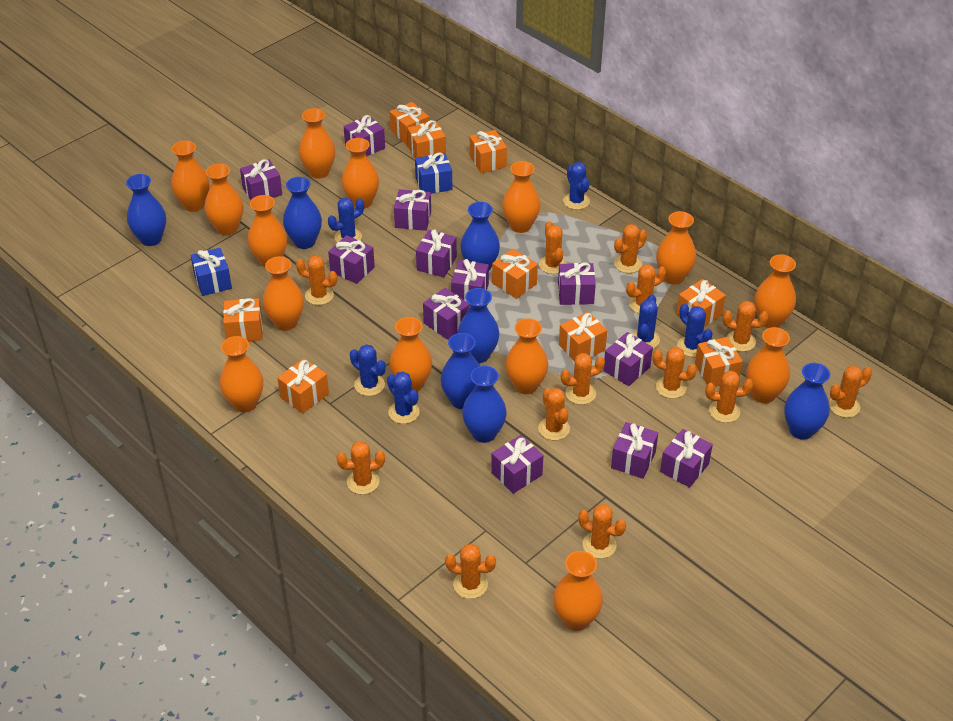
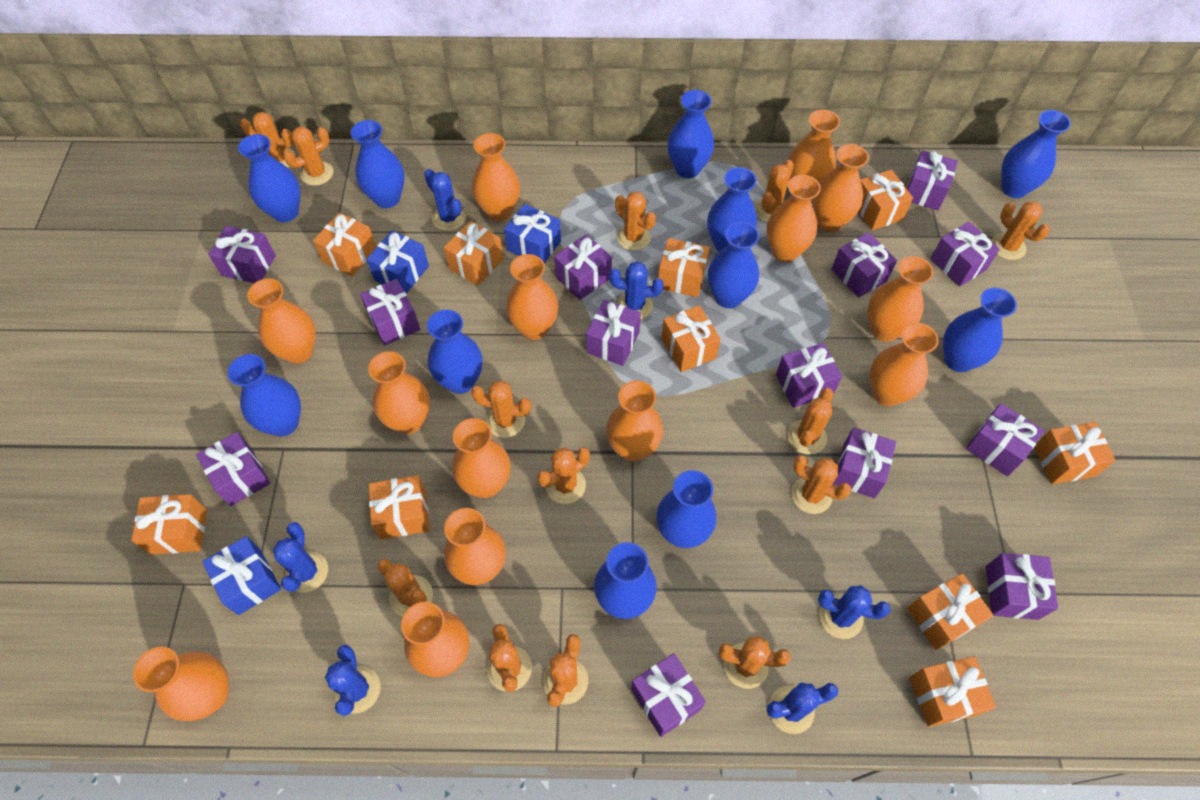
blue gift: 2 -> 3
blue vase: 7 -> 11
orange gift: 9 -> 10
purple gift: 12 -> 13

